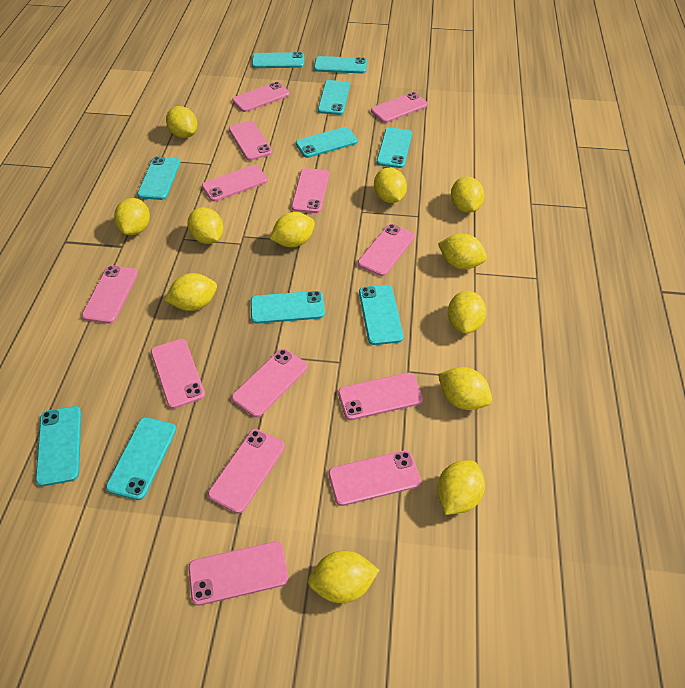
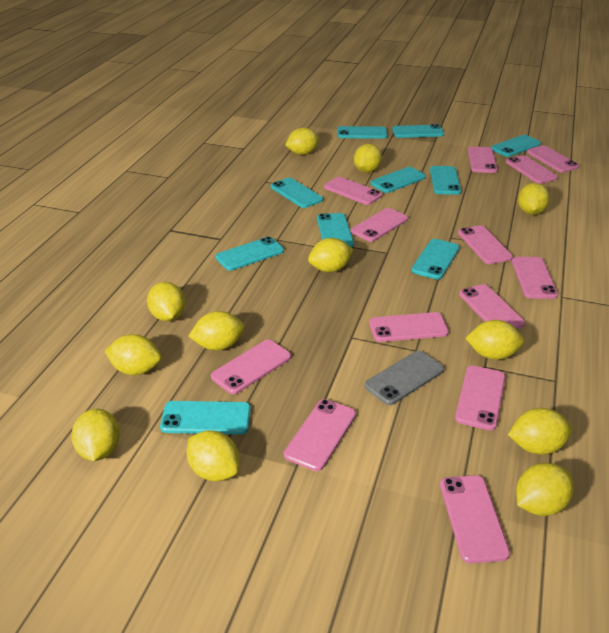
grey phone: 0 -> 1

